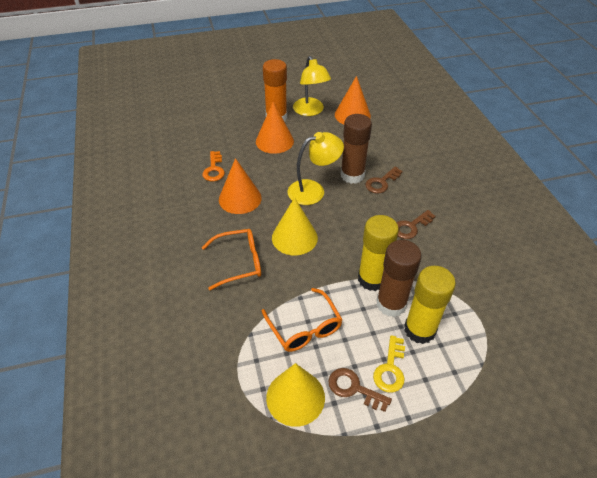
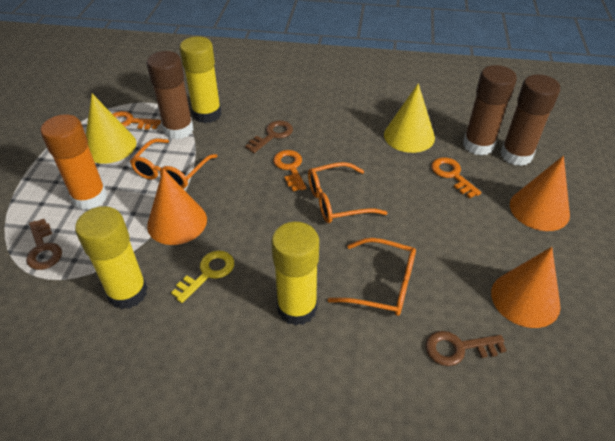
brown glue stick: 2 -> 3
orange glasses: 2 -> 3
orange key: 1 -> 3
yellow glue stick: 2 -> 3
yellow lamp: 2 -> 0

